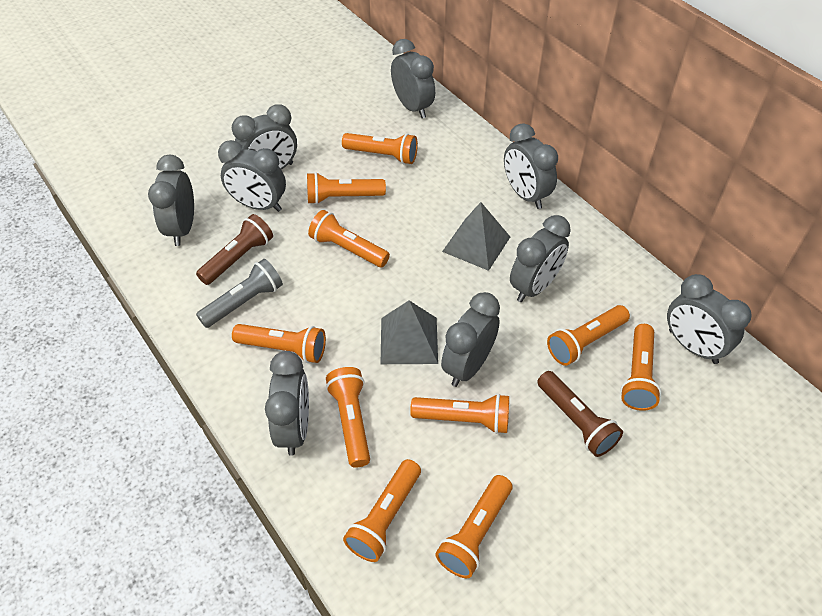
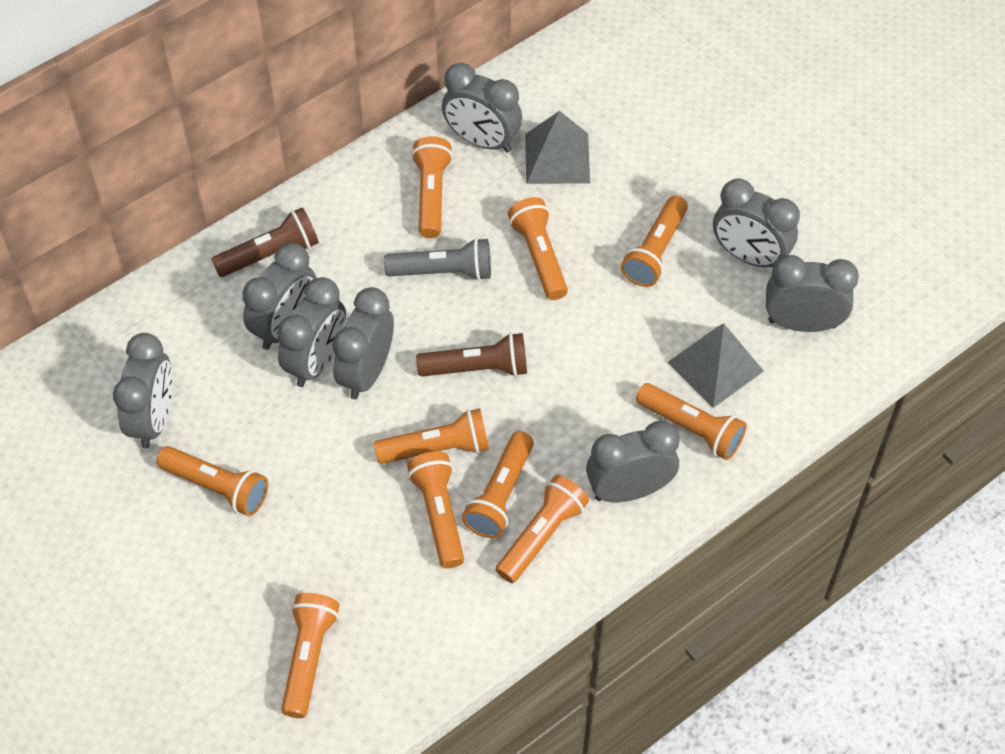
grey clock: 9 -> 8

